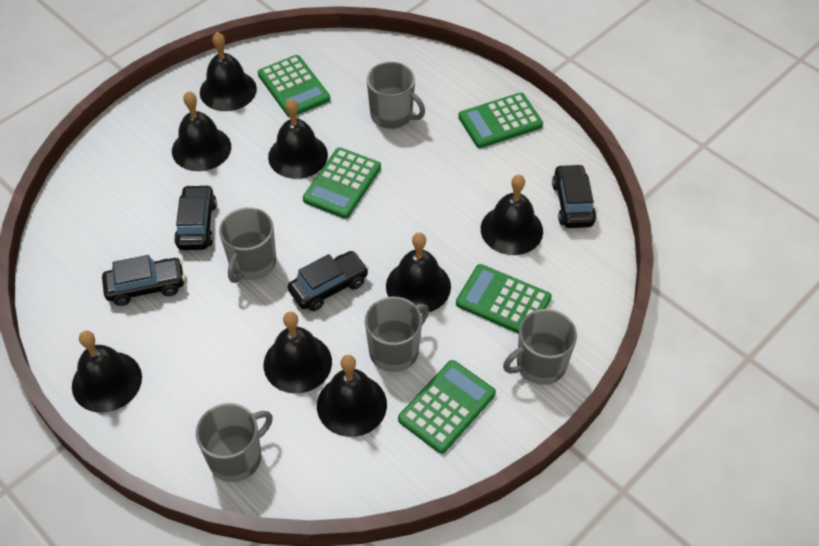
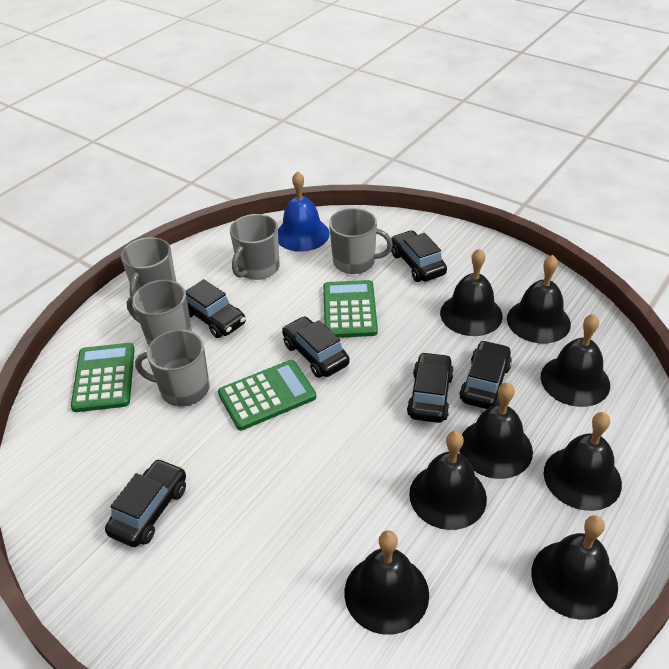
black car: 4 -> 6
blue bell: 0 -> 1
green calculator: 5 -> 3

